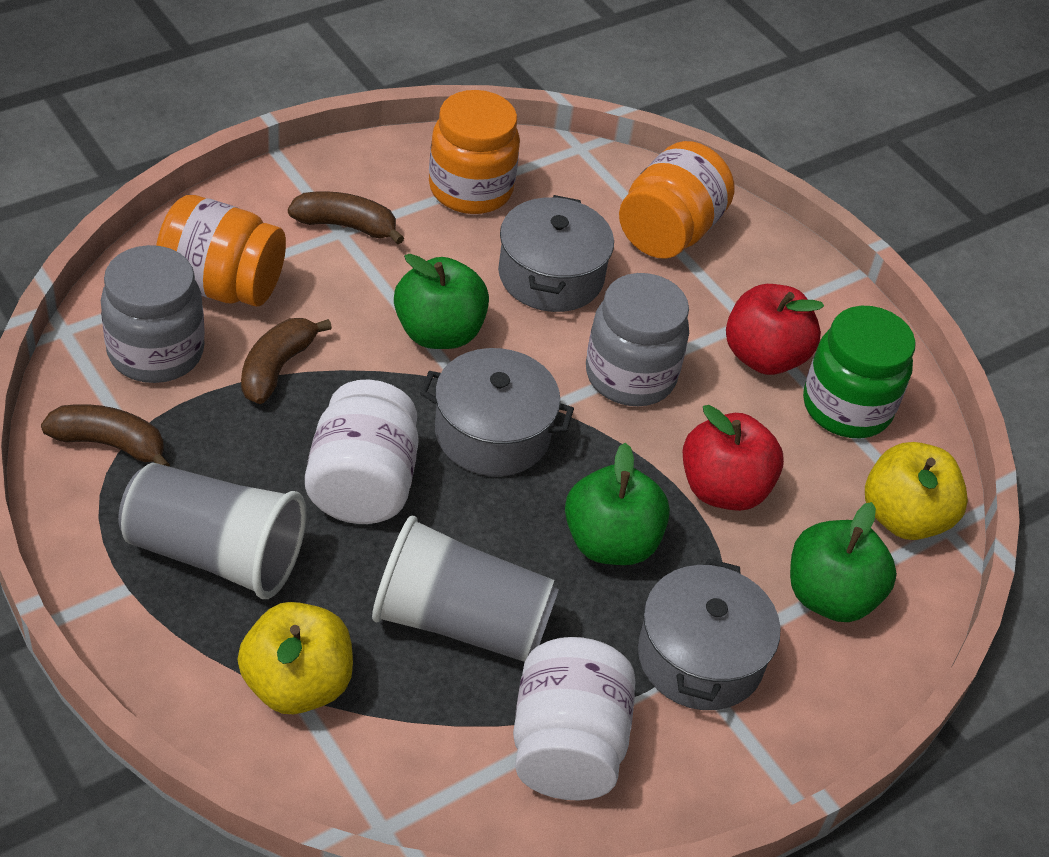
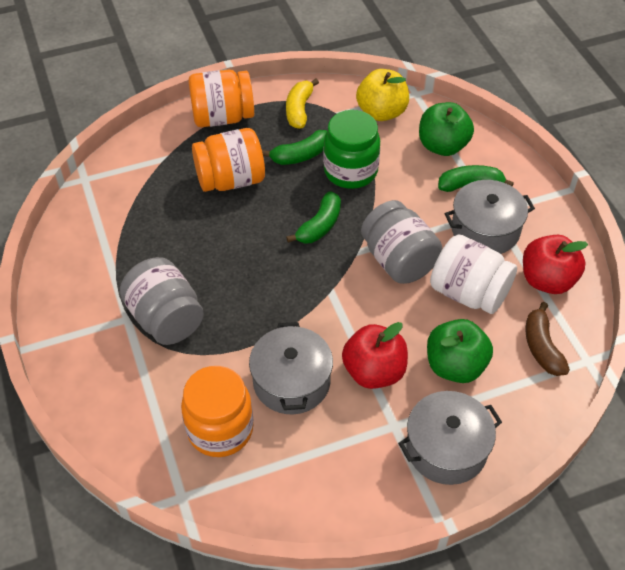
brown banana: 3 -> 1
green apple: 3 -> 2
green banana: 0 -> 3
grey cup: 2 -> 0
white jar: 2 -> 1
yellow apple: 2 -> 1
yellow banana: 0 -> 1

